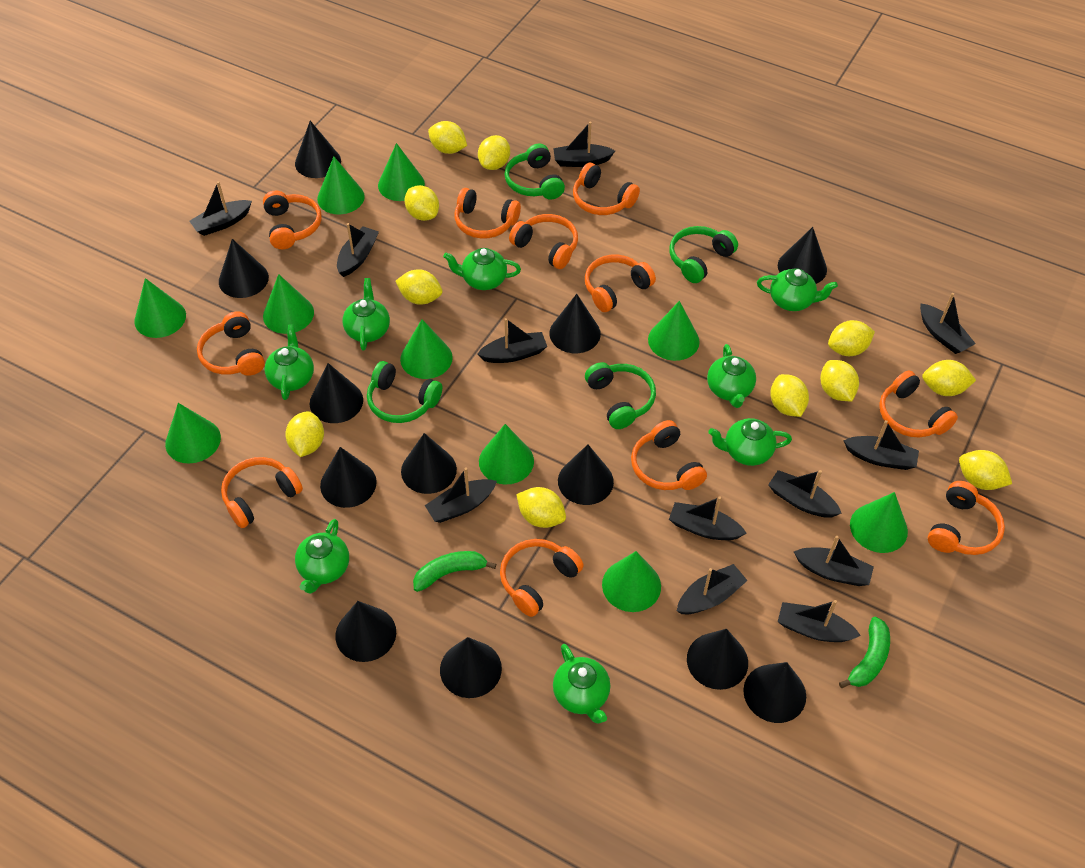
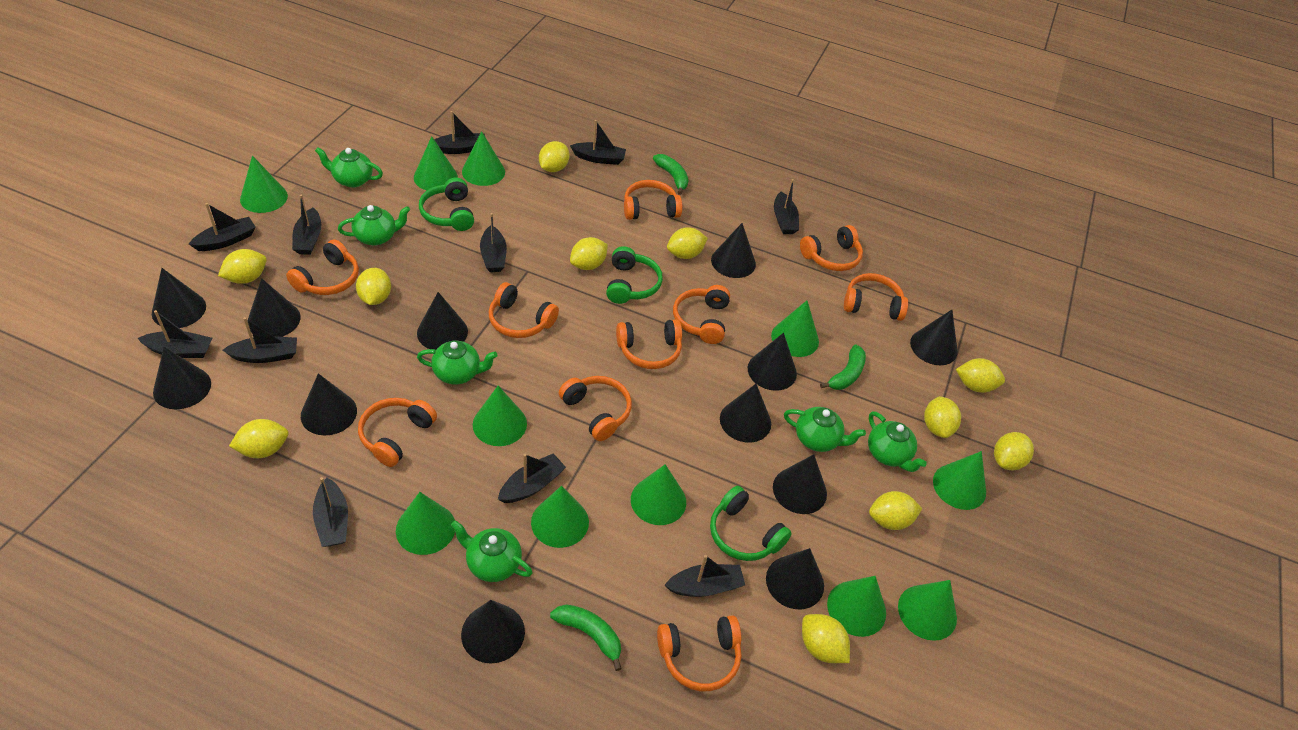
black boat: 12 -> 11
green banana: 2 -> 3
green cone: 10 -> 11
green headphones: 4 -> 3
green teapot: 8 -> 6
orange headphones: 11 -> 10

